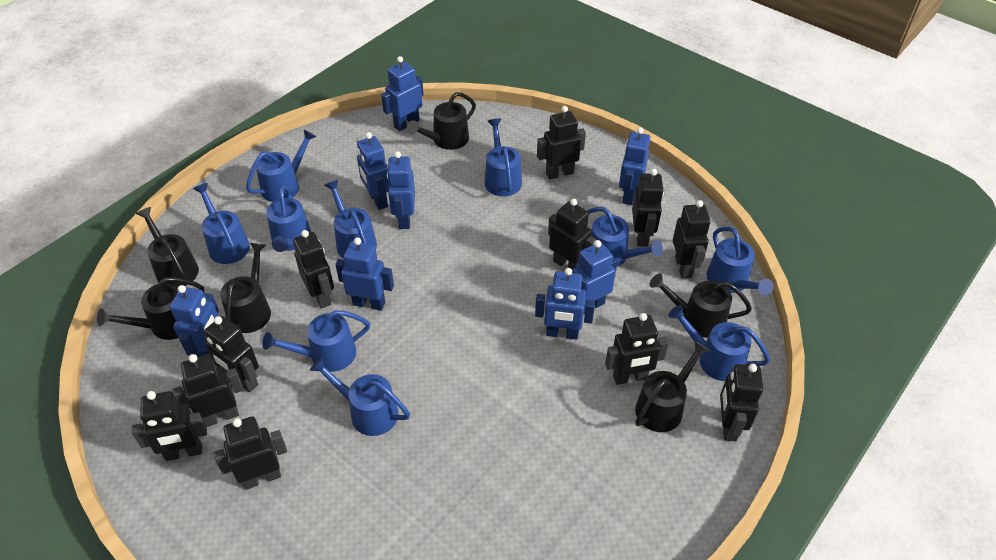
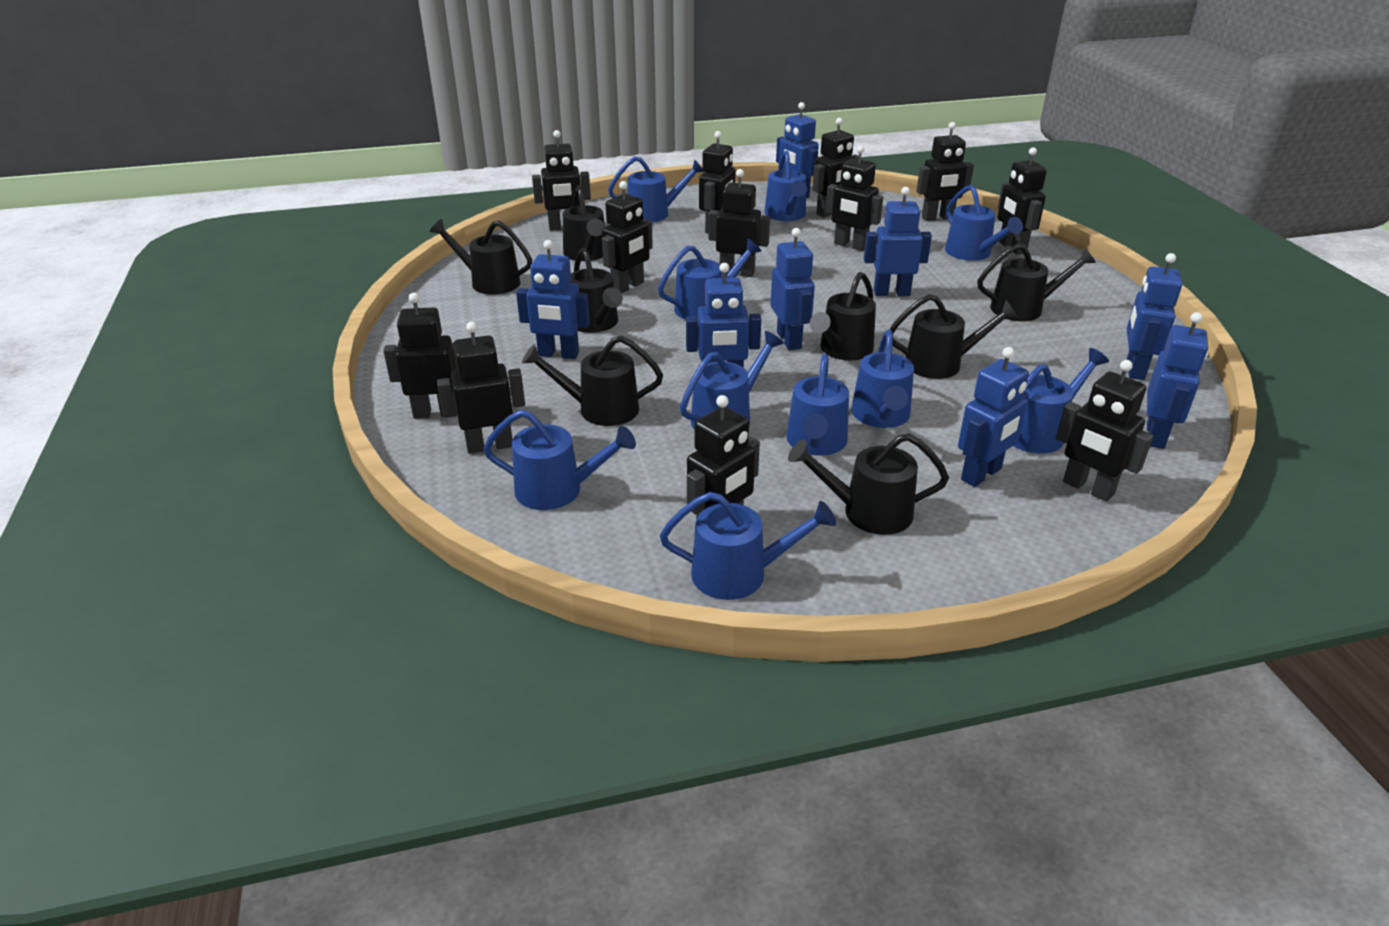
black robot: 11 -> 12
black watering can: 6 -> 8

